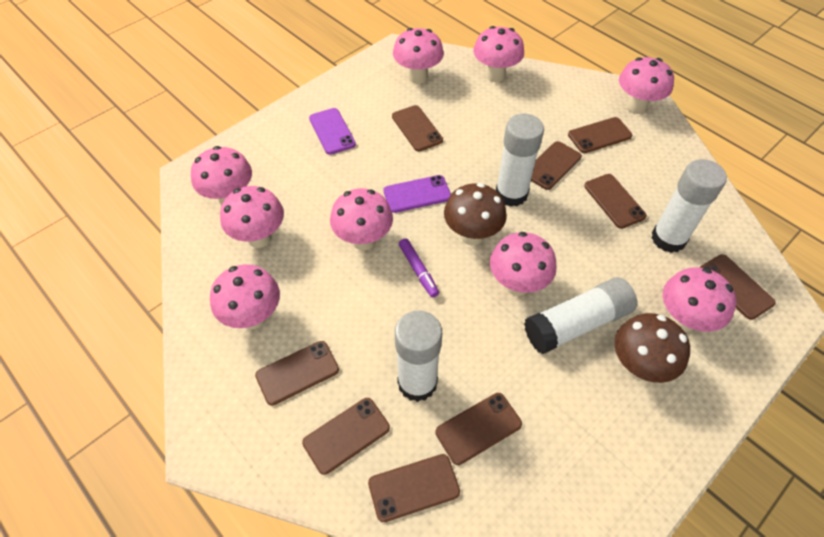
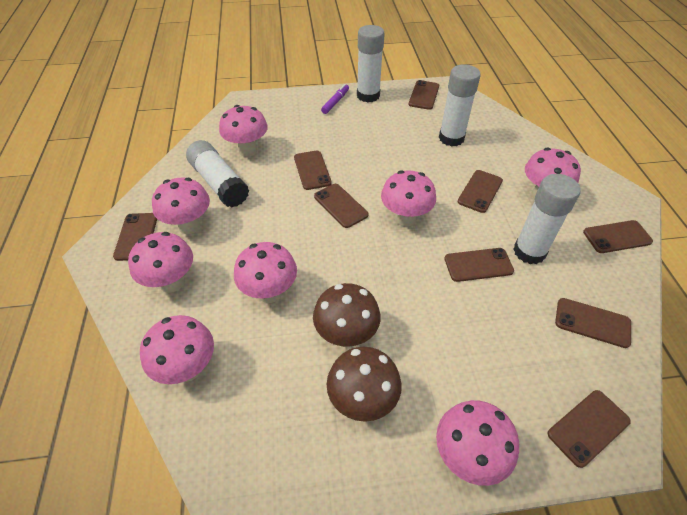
pink mushroom: 9 -> 8
purple phone: 2 -> 0

